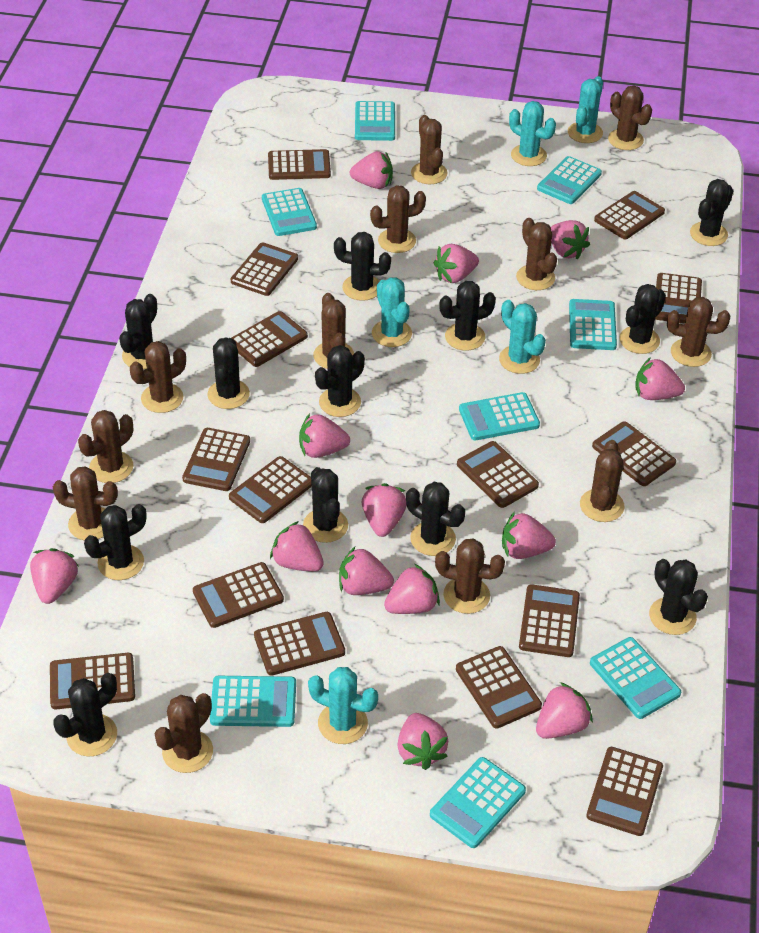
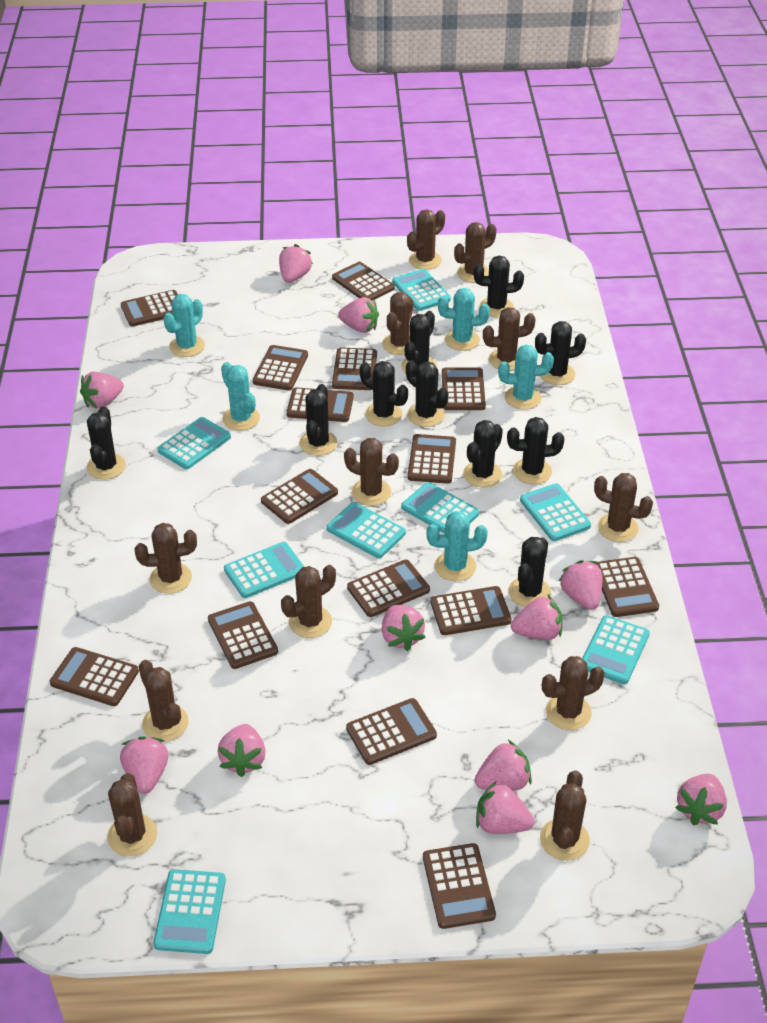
black cactus: 12 -> 10
pink strawberry: 13 -> 11

